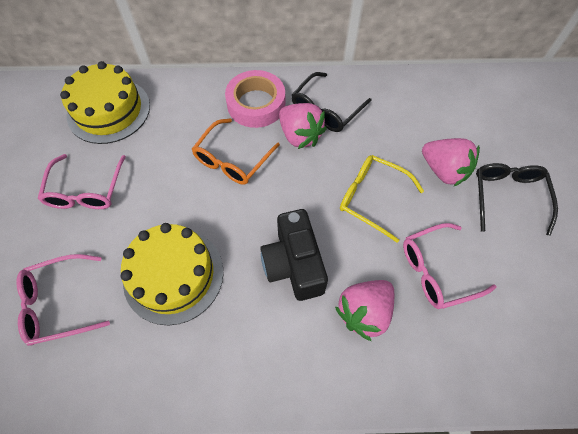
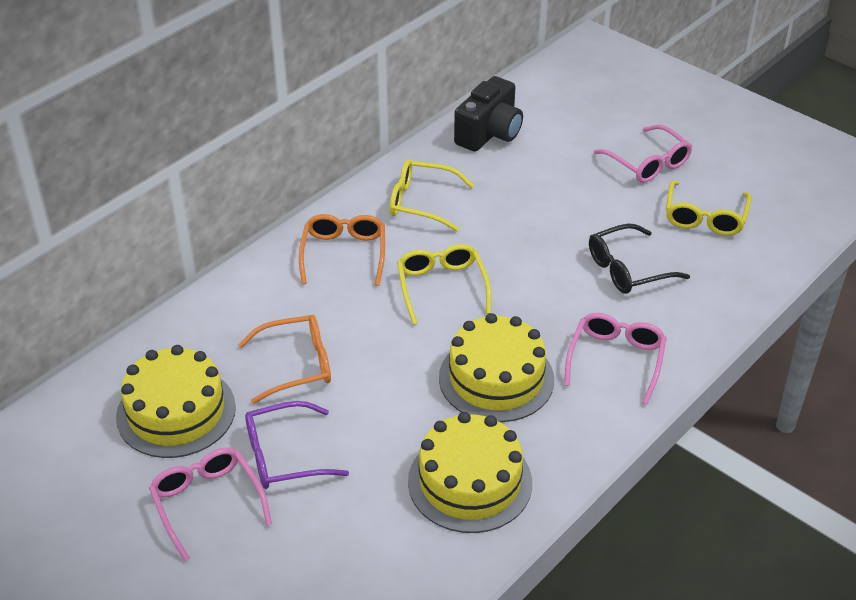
black glasses: 2 -> 1
orange glasses: 1 -> 2
pink strawberry: 3 -> 0
pink tape: 1 -> 0
purple glasses: 0 -> 1
yellow cake: 2 -> 3
yellow glasses: 1 -> 3

